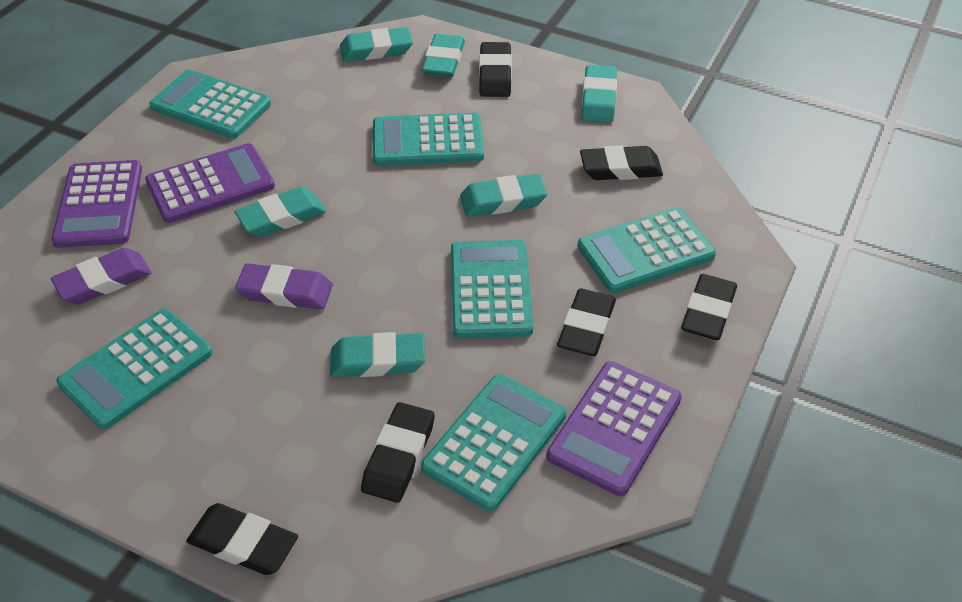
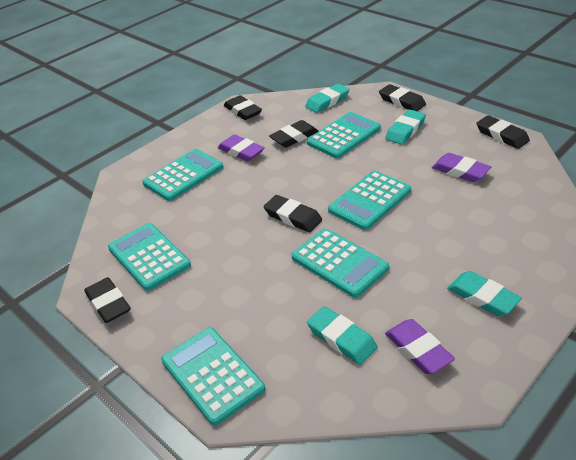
purple calculator: 3 -> 0
purple eraser: 2 -> 3
turquoise eraser: 6 -> 4

